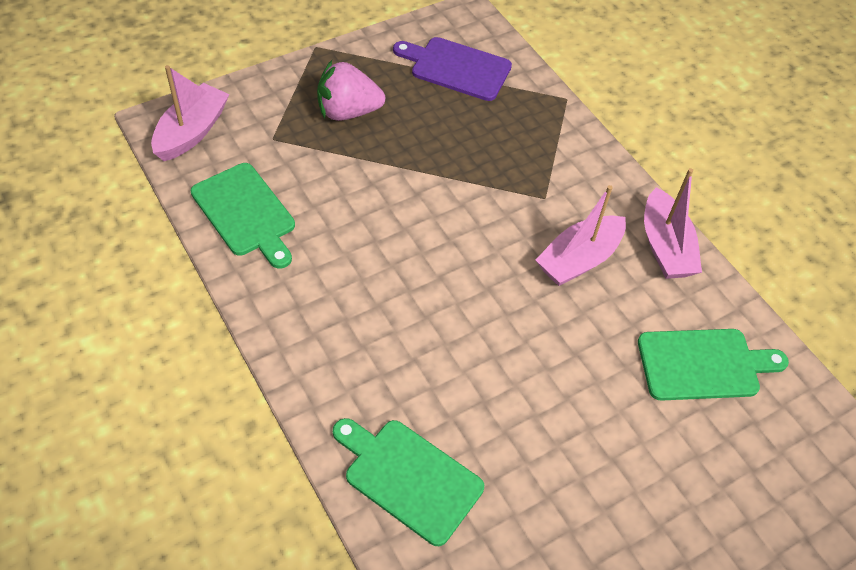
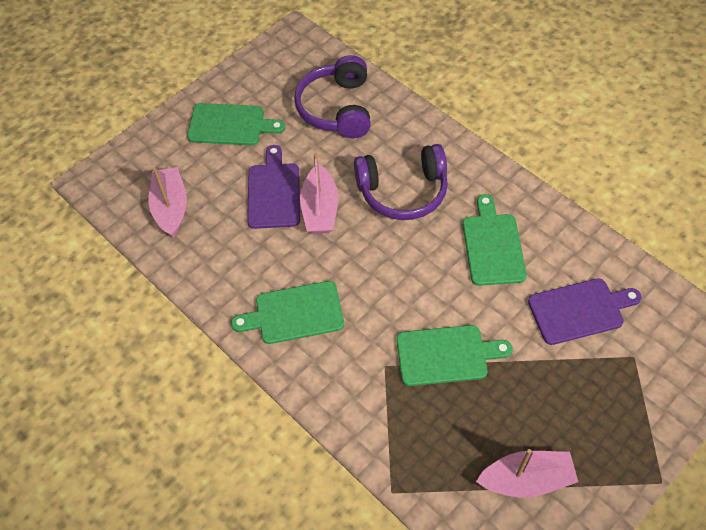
green cutting board: 3 -> 4
pink strawberry: 1 -> 0
purple cutting board: 1 -> 2
purple headphones: 0 -> 2

